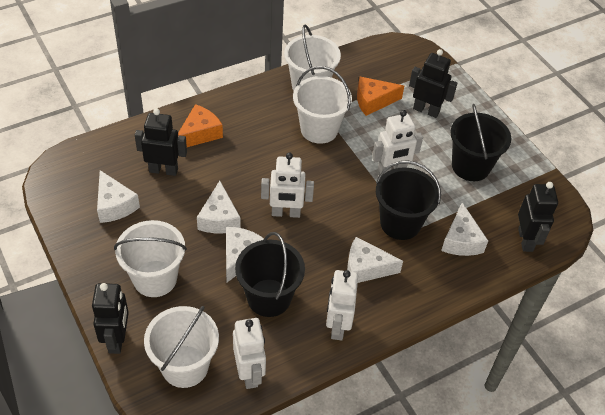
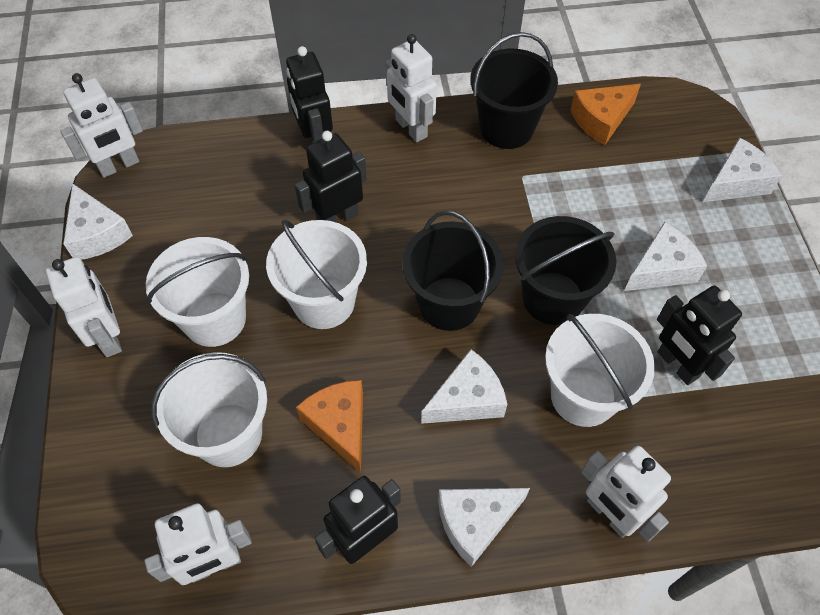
white robot: 4 -> 5

